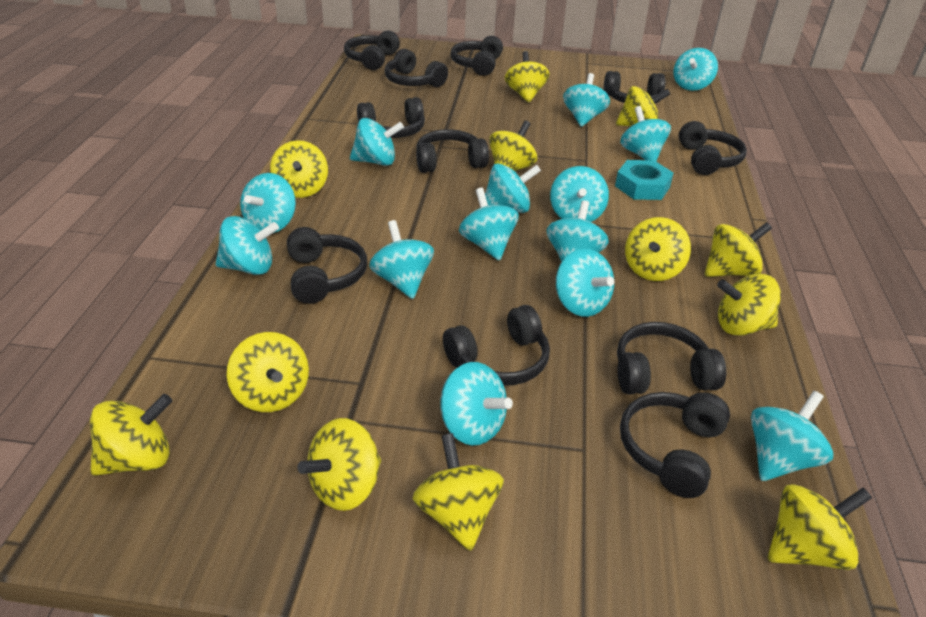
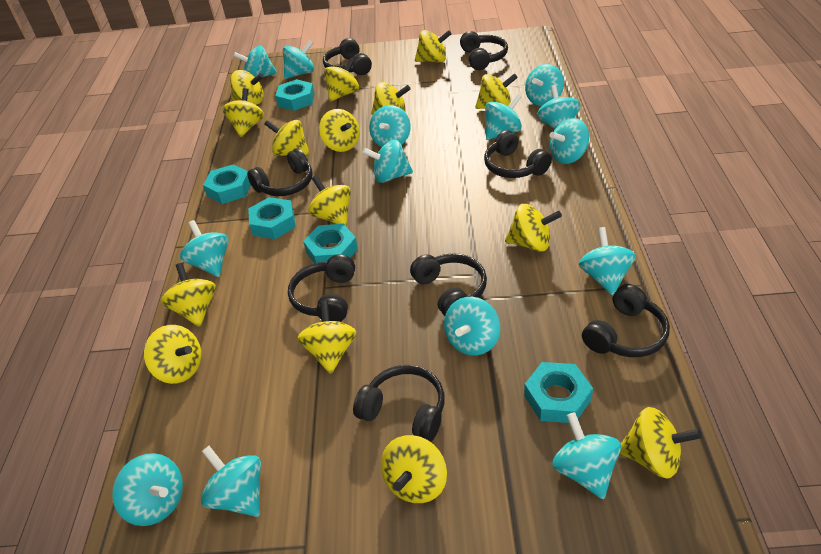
black headphones: 11 -> 8
turquoise nut: 1 -> 5
yellow spinning top: 12 -> 15

